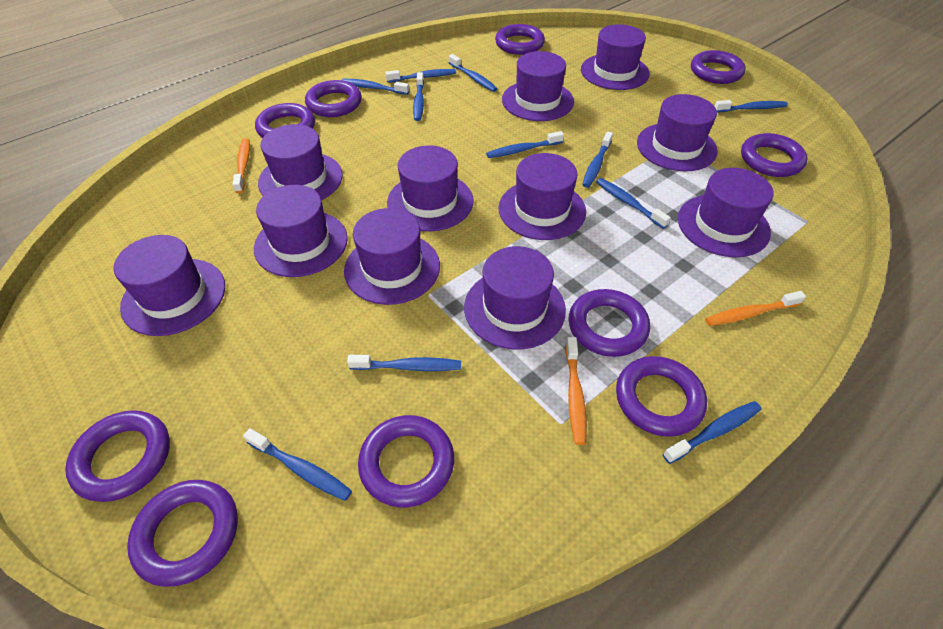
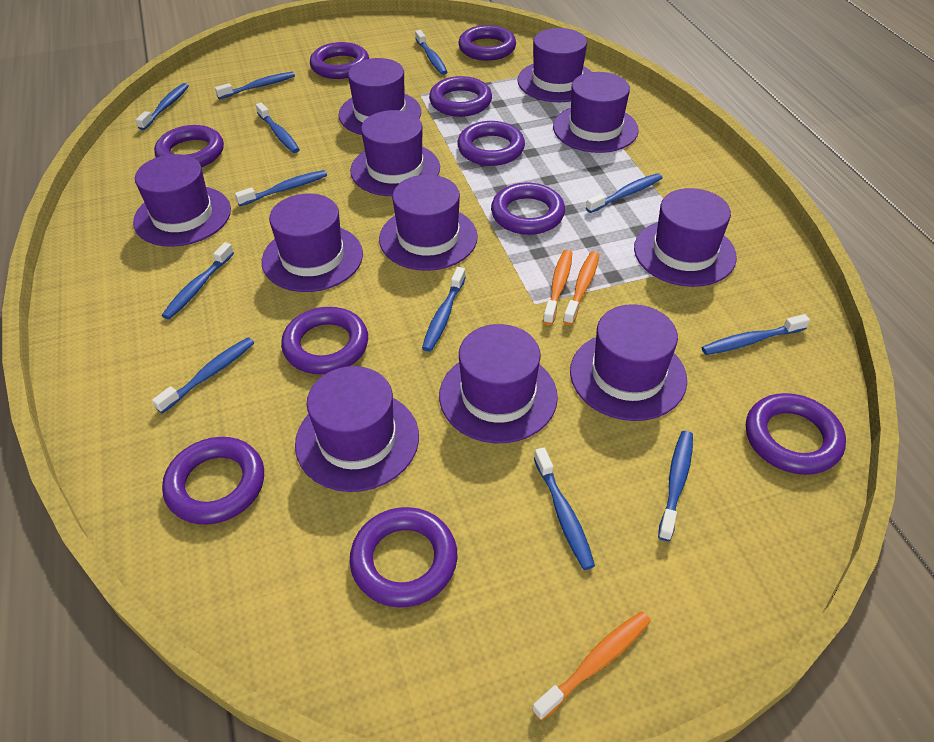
blue toothbrush: 11 -> 12

